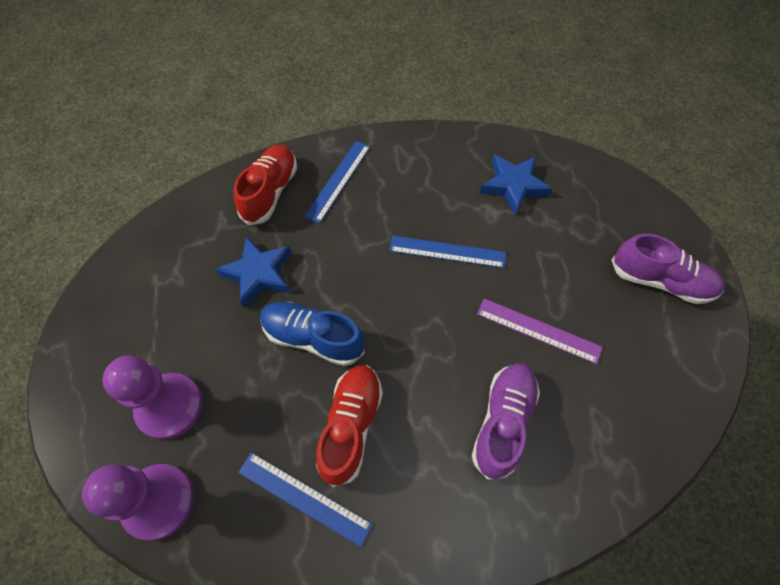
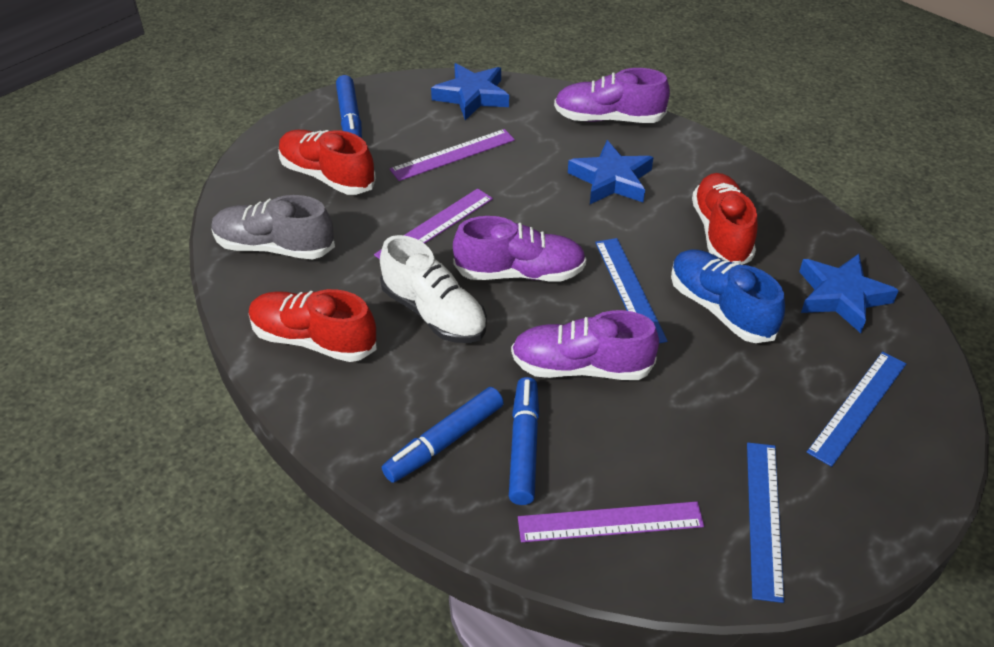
blue marker: 0 -> 3
blue star: 2 -> 3
grey shoe: 0 -> 1
purple pawn: 2 -> 0
purple ruler: 1 -> 3
purple shoe: 2 -> 3
red shoe: 2 -> 3
white shoe: 0 -> 1

